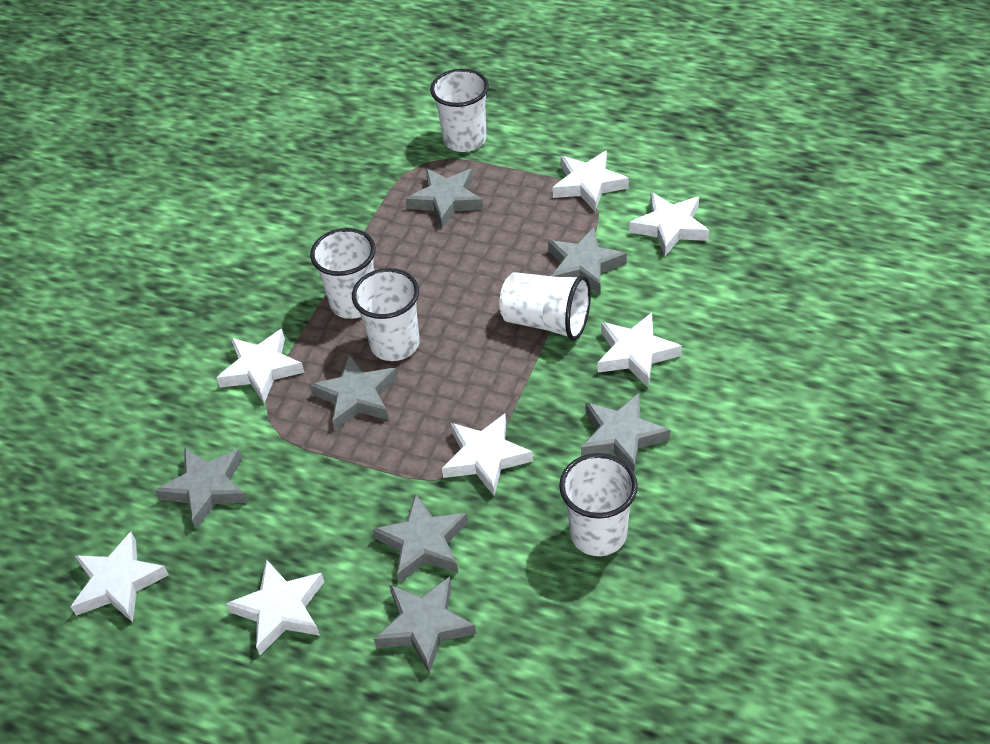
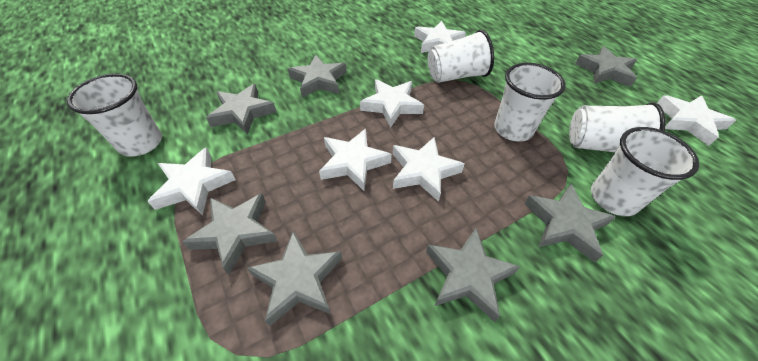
white star: 7 -> 6

